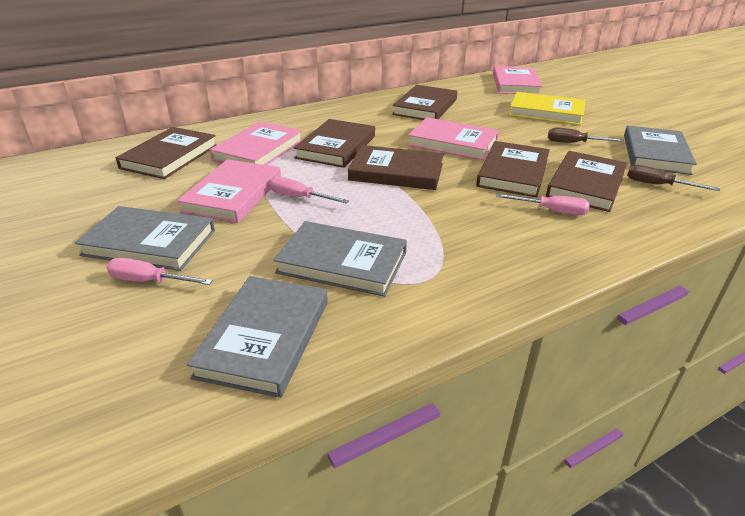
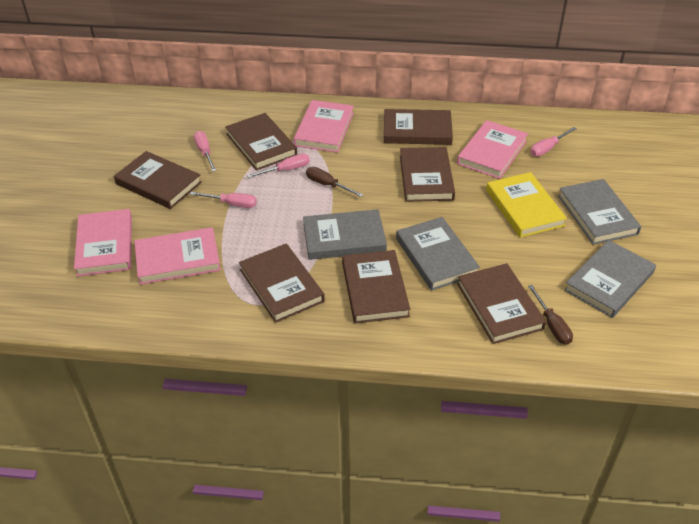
brown book: 6 -> 7
pink screwdriver: 3 -> 4

